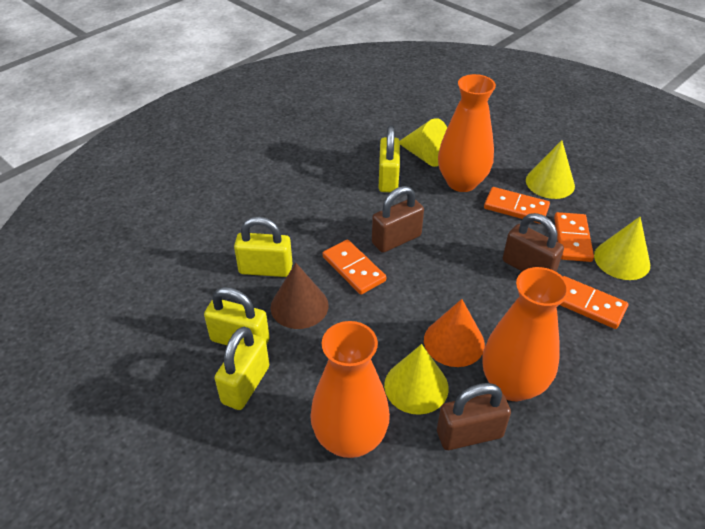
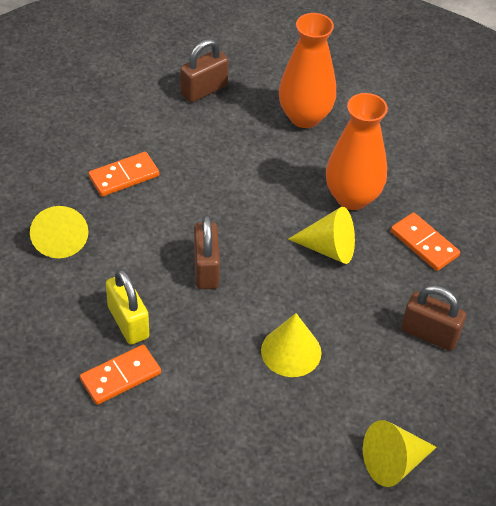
brown cone: 1 -> 0
orange cone: 1 -> 0
orange domino: 4 -> 3
orange vase: 3 -> 2
yellow padlock: 4 -> 1

